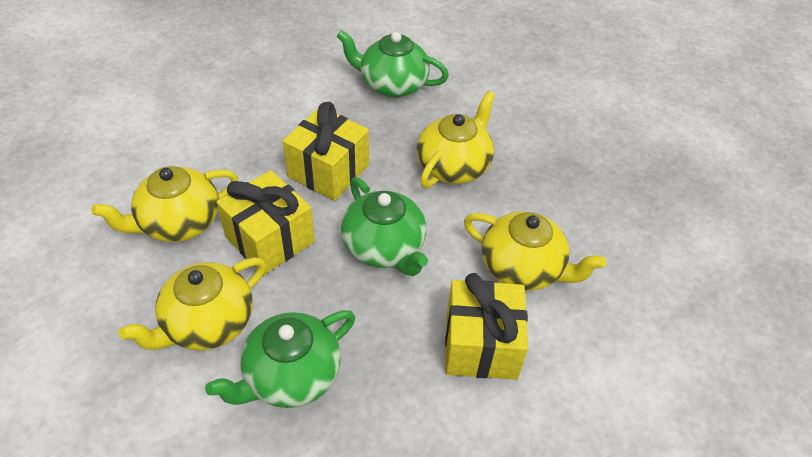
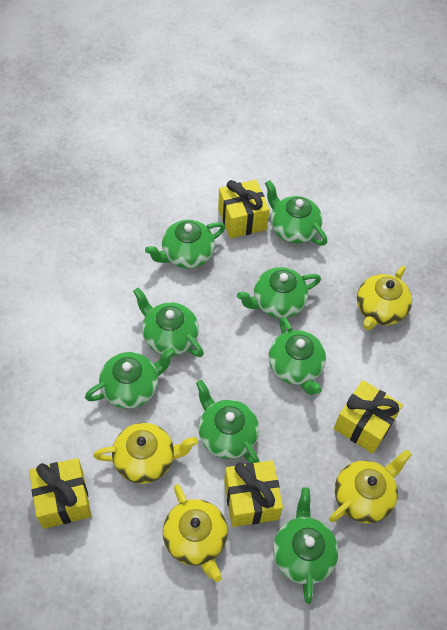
green teapot: 3 -> 8
yellow gift: 3 -> 4

